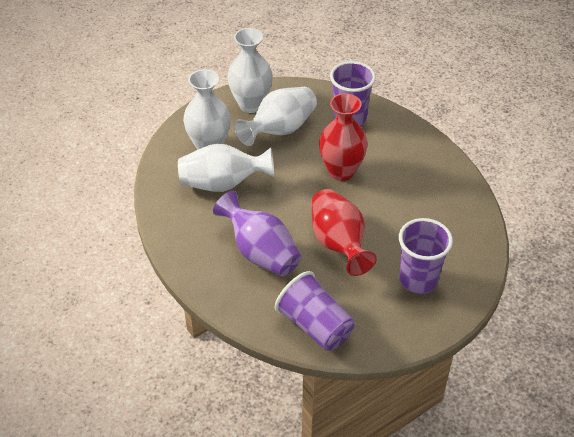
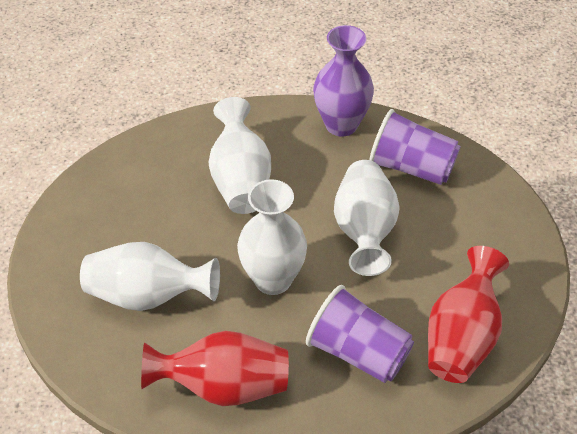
purple cup: 3 -> 2

